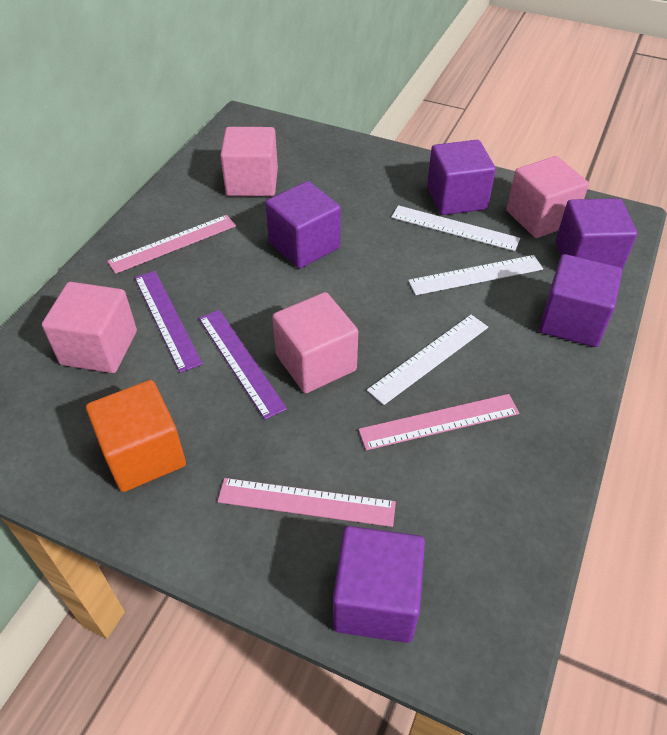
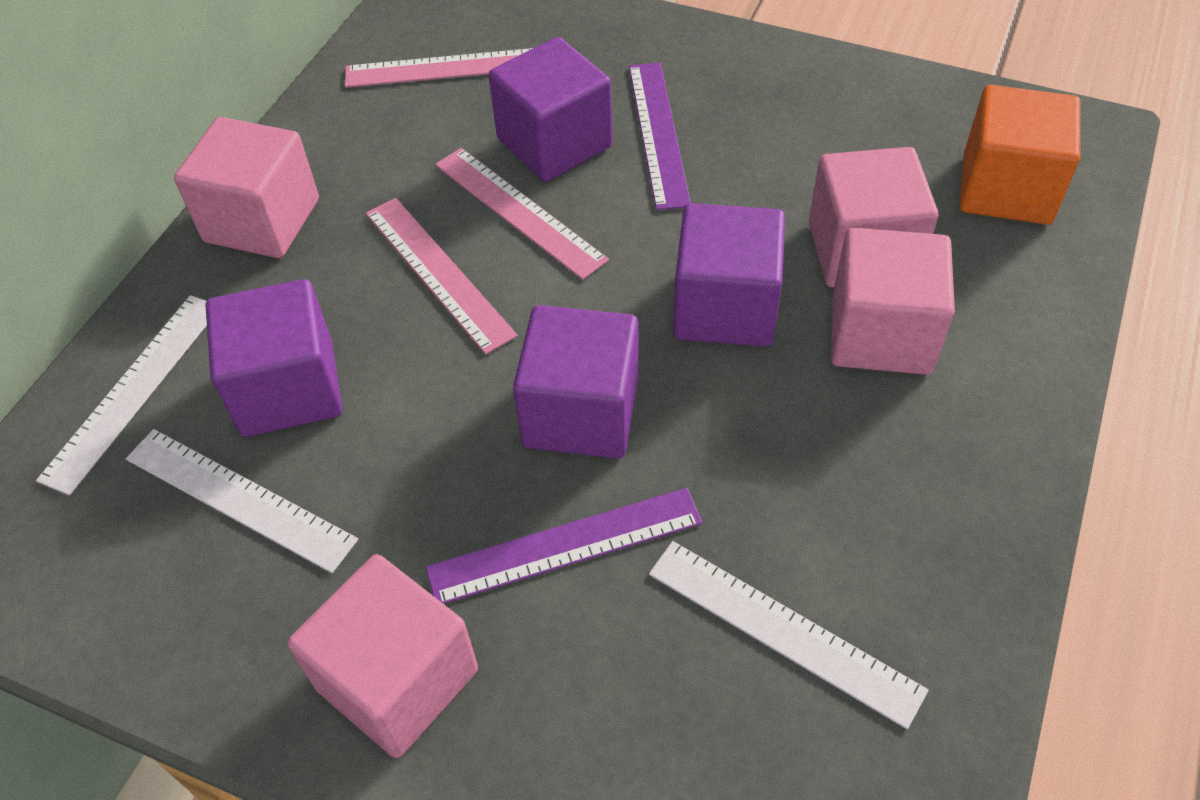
purple cube: 5 -> 4

